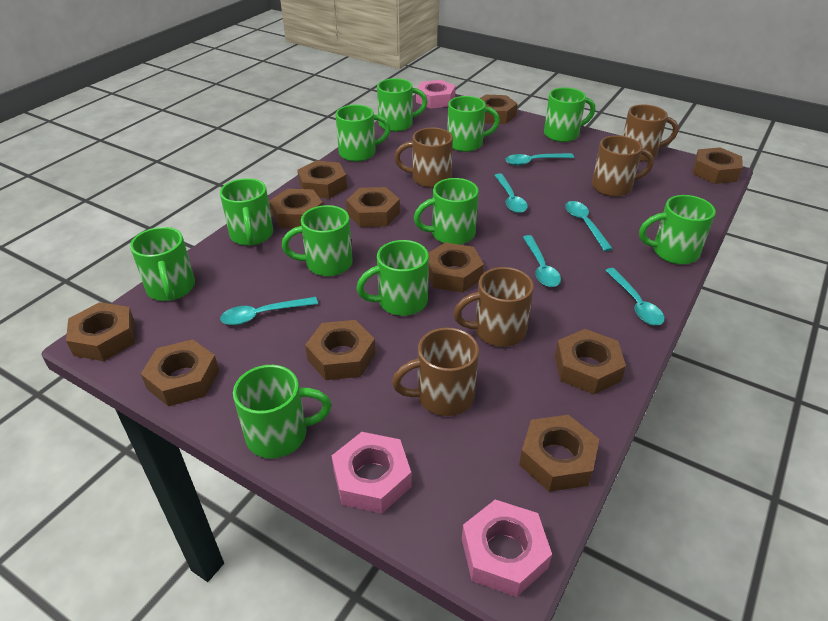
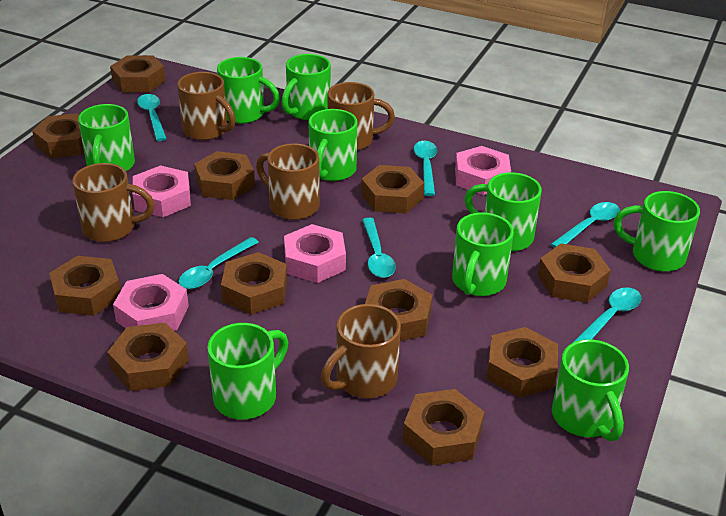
green mug: 11 -> 9
pink nut: 3 -> 4

